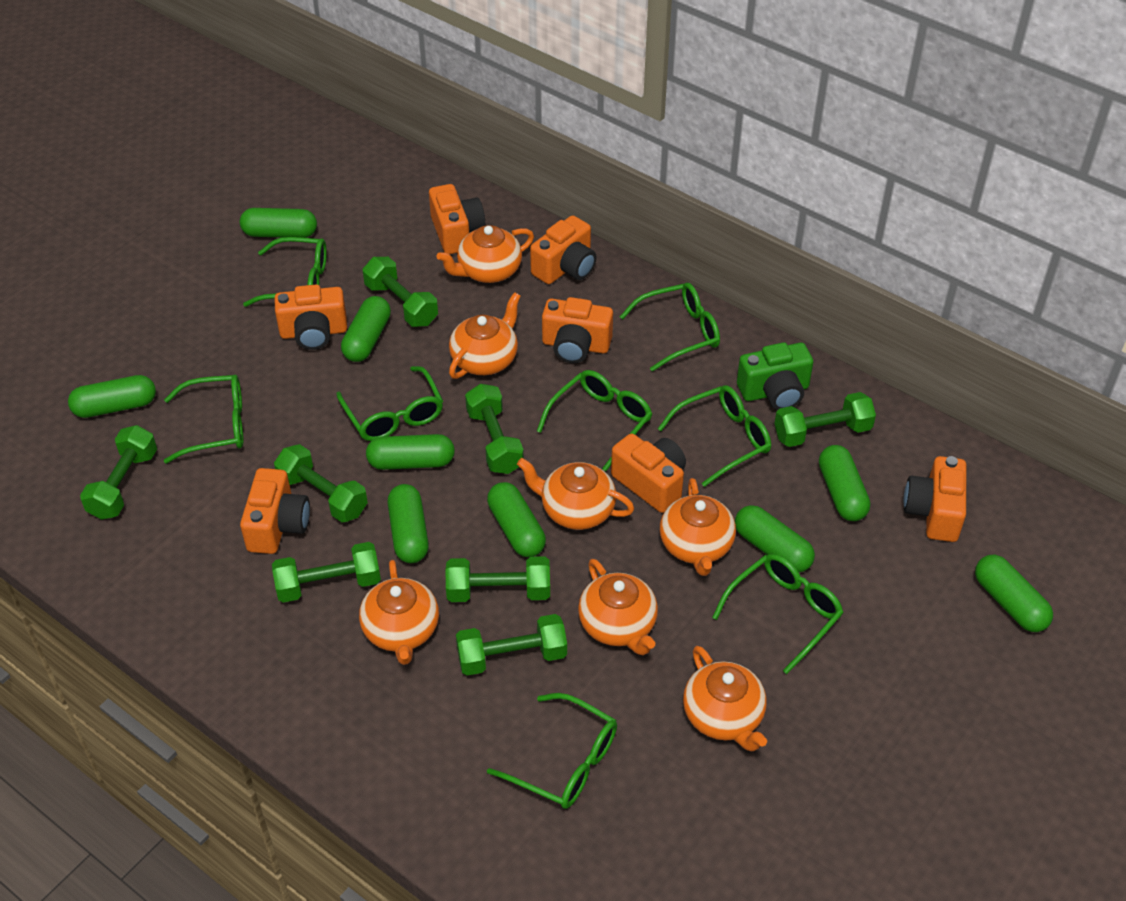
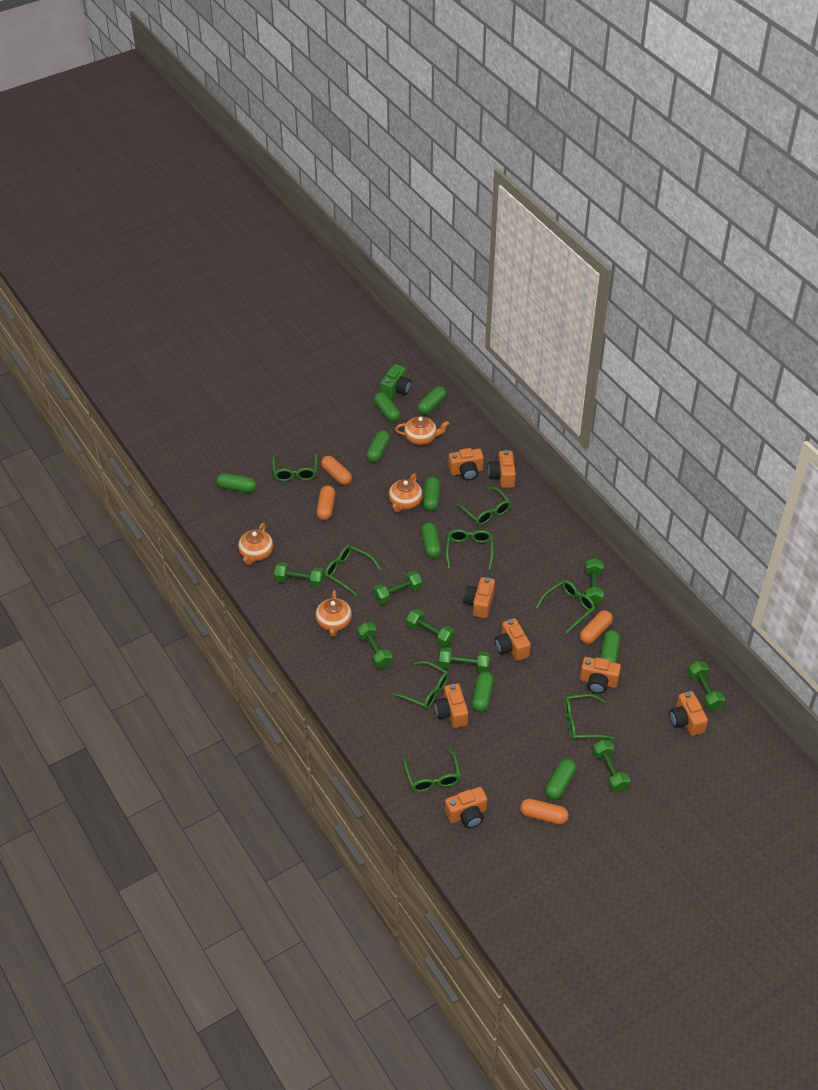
orange camera: 7 -> 8
orange capsule: 0 -> 4
orange teapot: 7 -> 4

